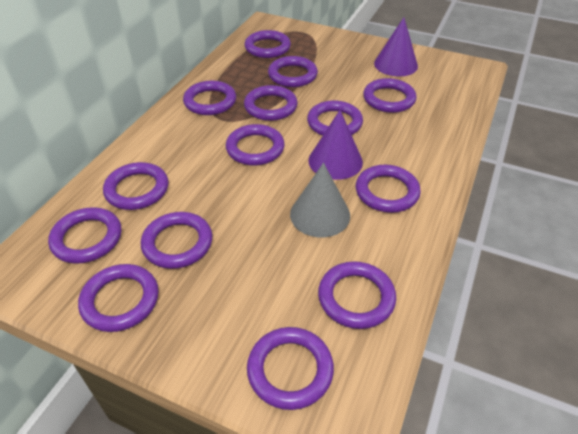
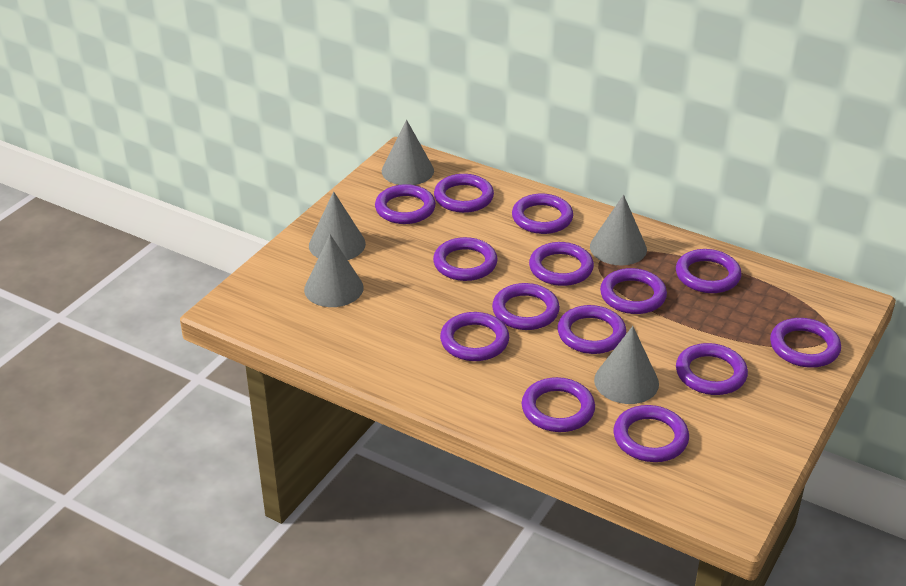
grey cone: 1 -> 5
purple cone: 2 -> 0

